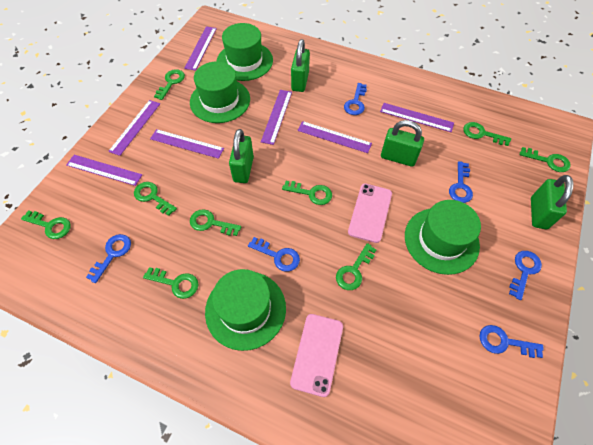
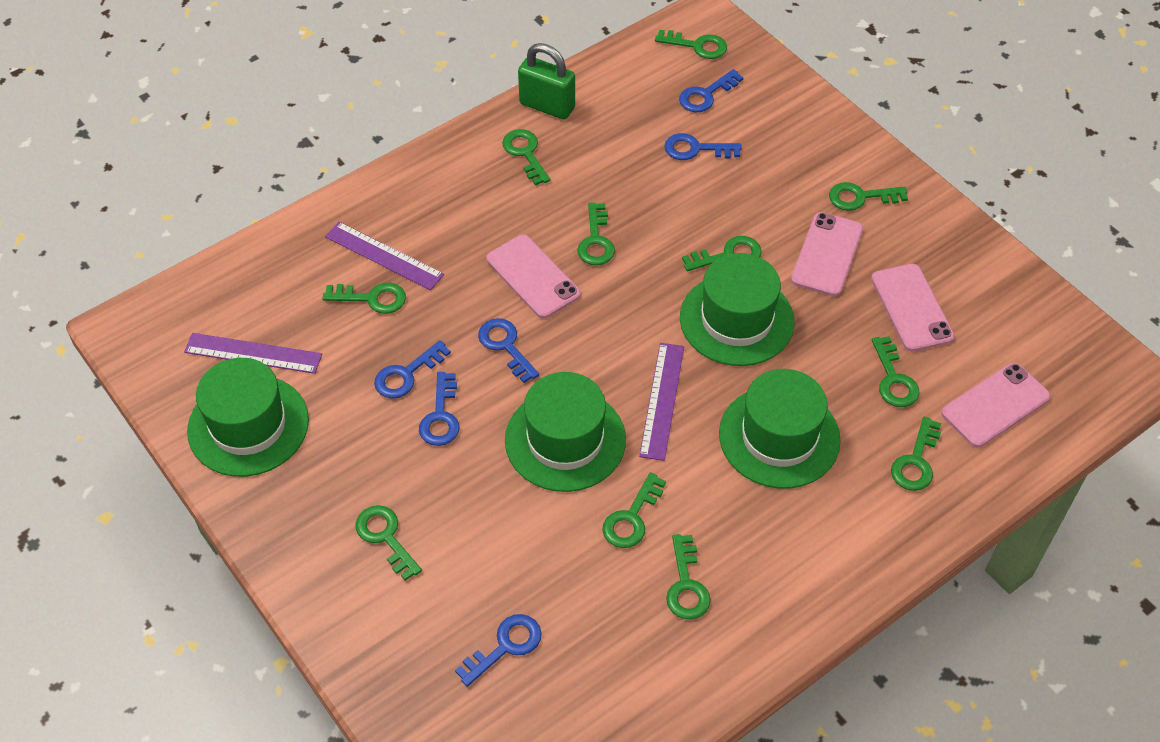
green key: 9 -> 11
green padlock: 4 -> 1
pink phone: 2 -> 4
purple ruler: 7 -> 3

